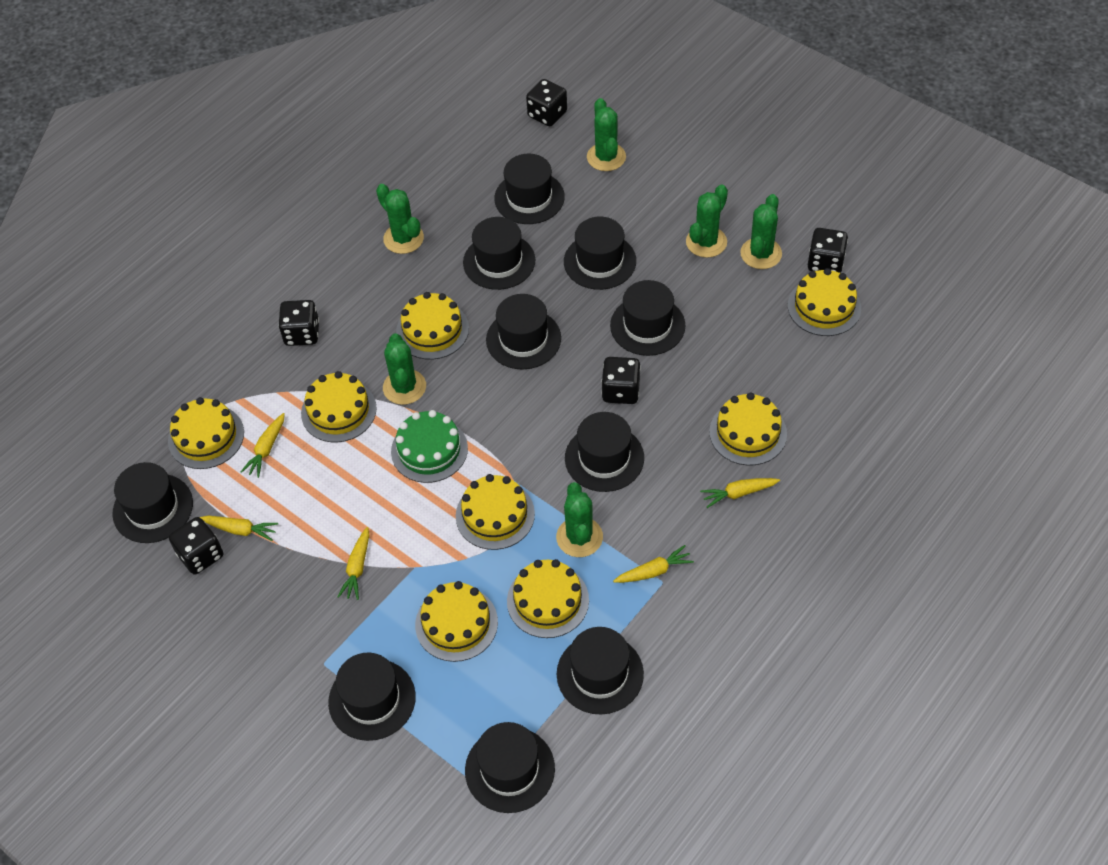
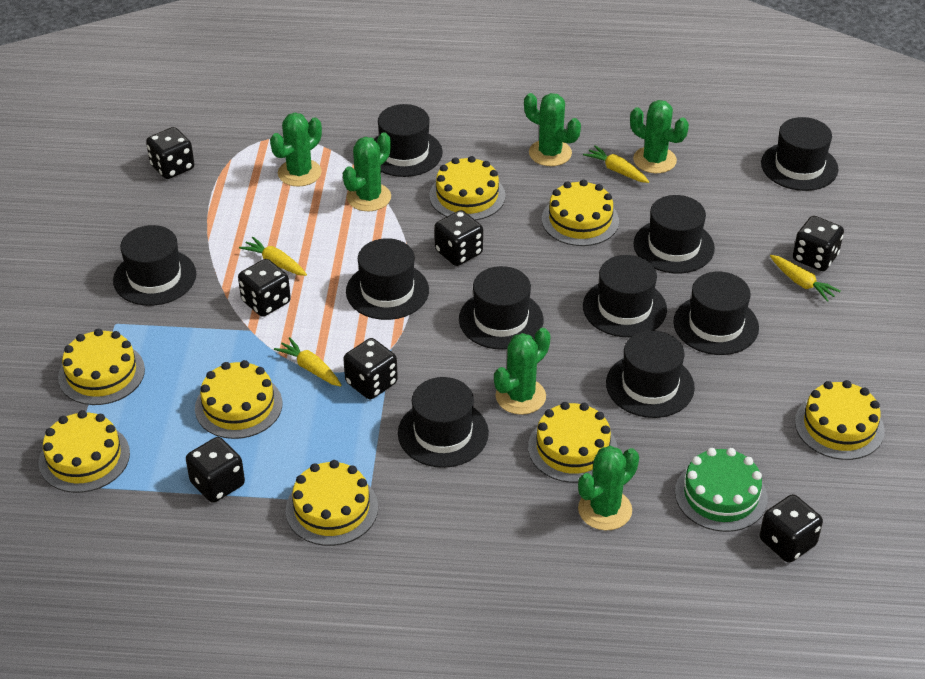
black dice: 5 -> 7
yellow carrot: 5 -> 4

